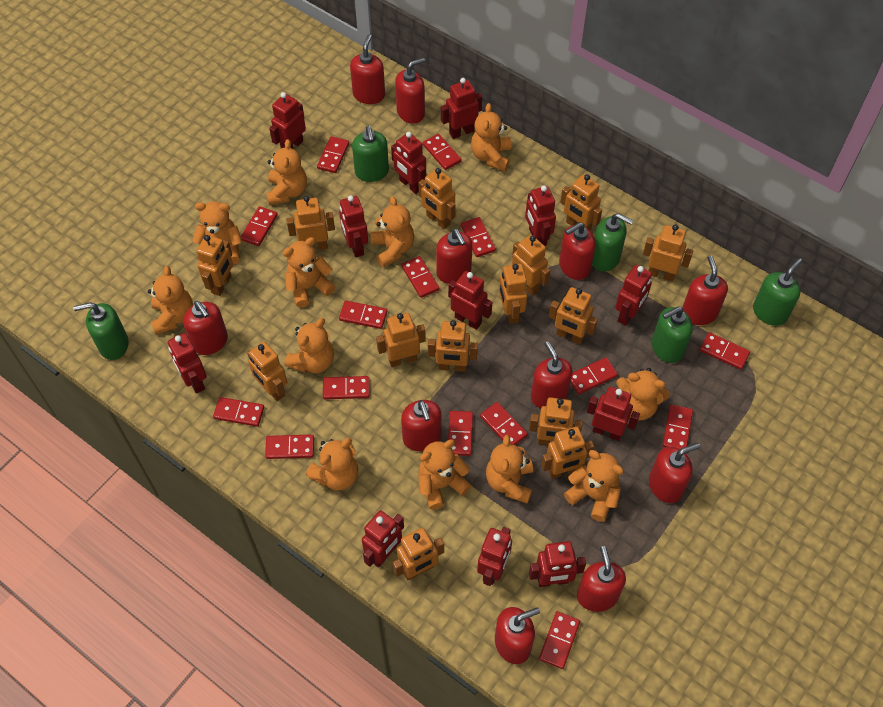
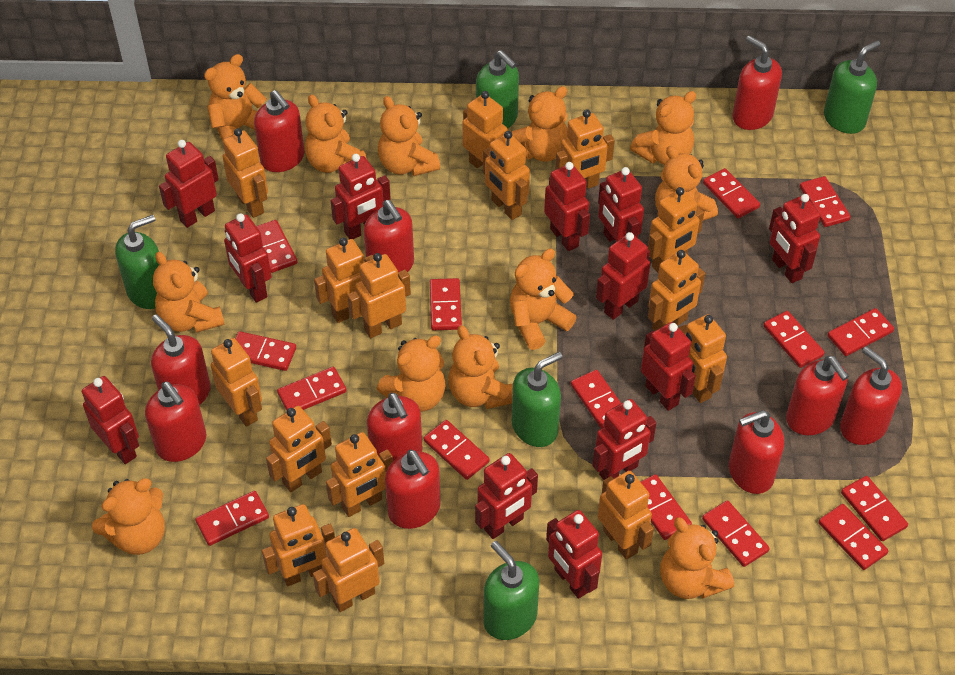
orange robot: 14 -> 15
red soap dispenser: 11 -> 10

